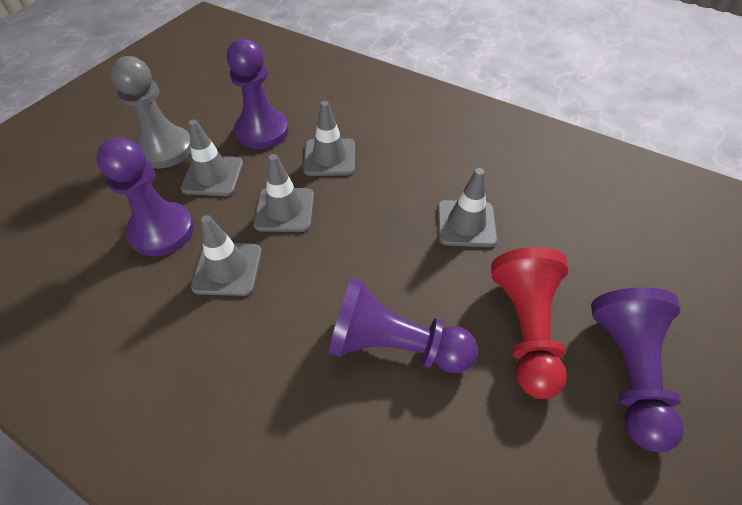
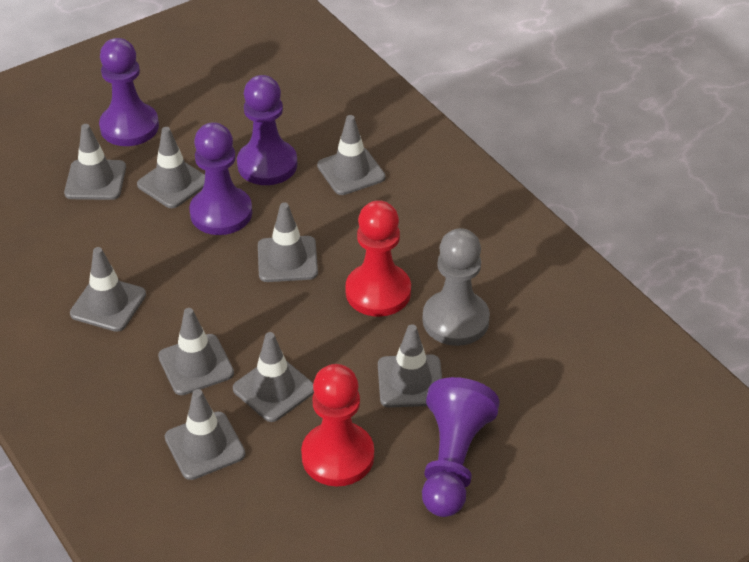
grey traffic cone: 5 -> 9
red pawn: 1 -> 2

